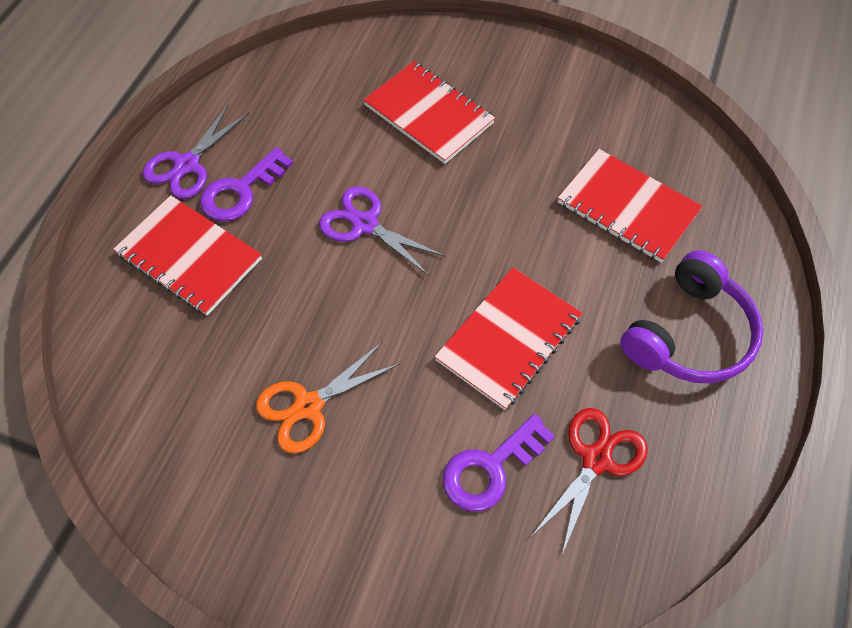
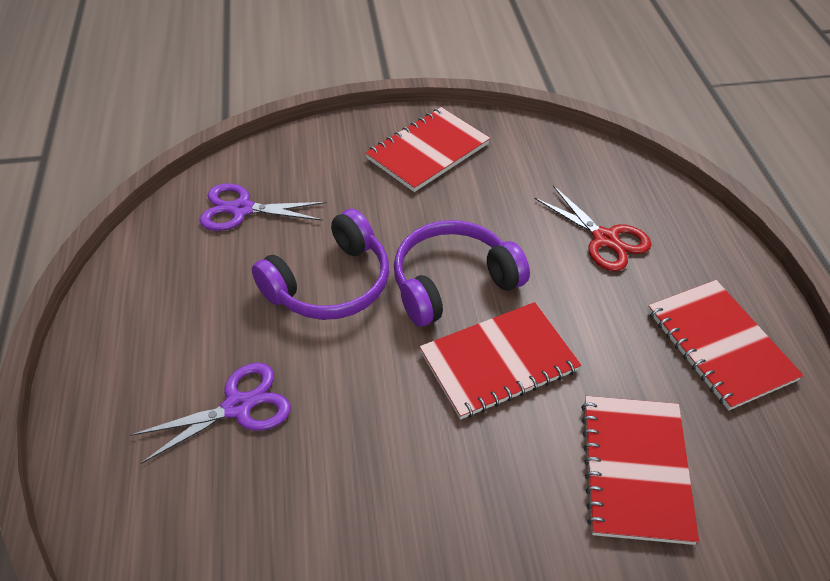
orange scissors: 1 -> 0
purple headphones: 1 -> 2
purple key: 2 -> 0

